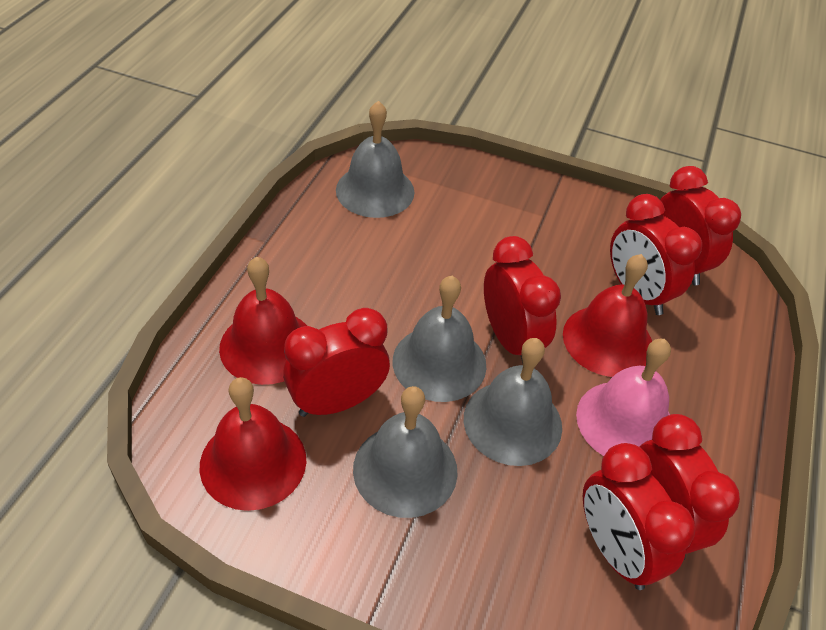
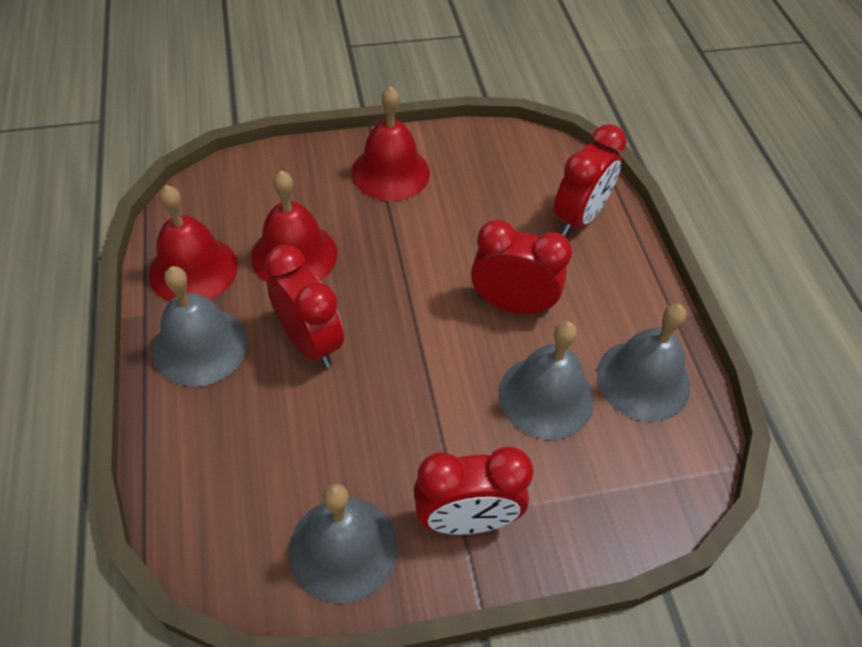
pink bell: 1 -> 0
red clock: 6 -> 4

